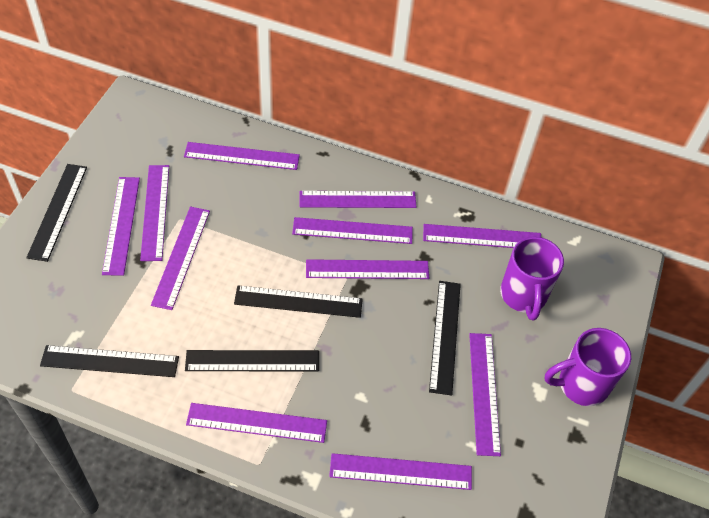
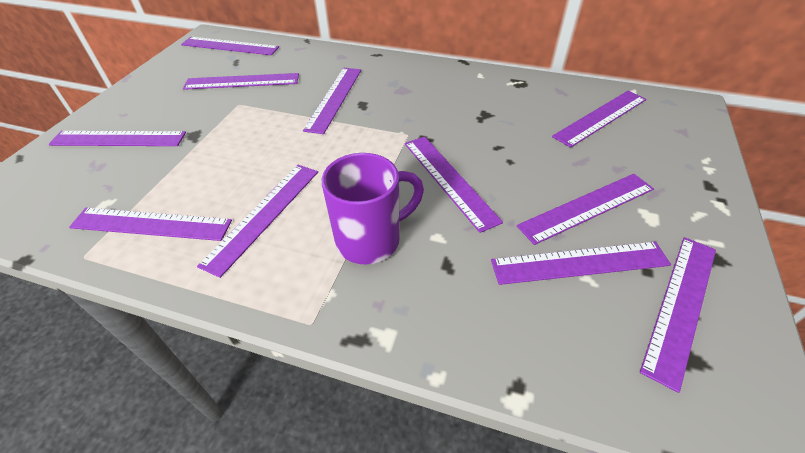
black ruler: 5 -> 0
purple mug: 2 -> 1

